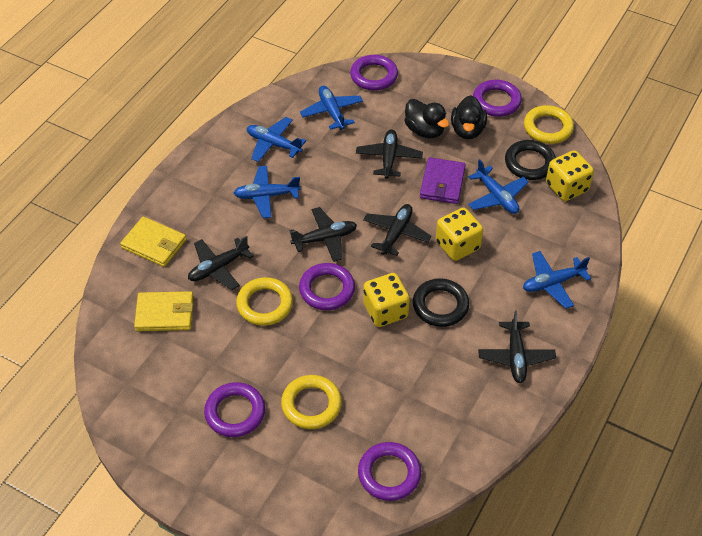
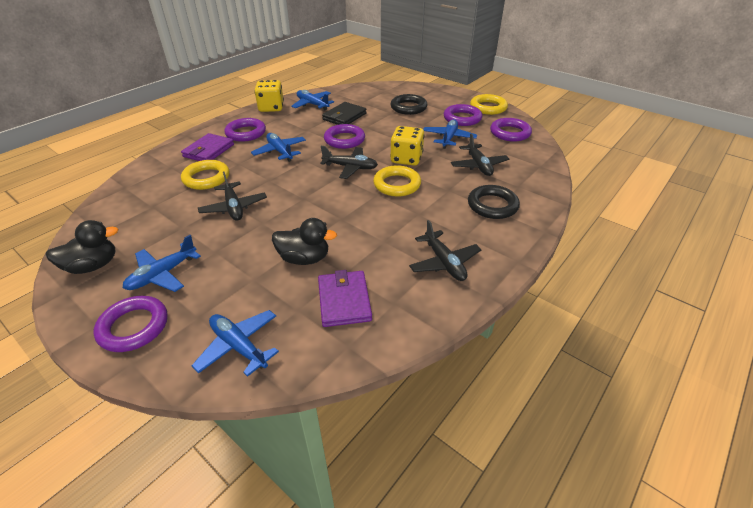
black plane: 5 -> 4
black wallet: 0 -> 1
purple wallet: 1 -> 2
yellow dice: 3 -> 2
yellow wallet: 2 -> 0

